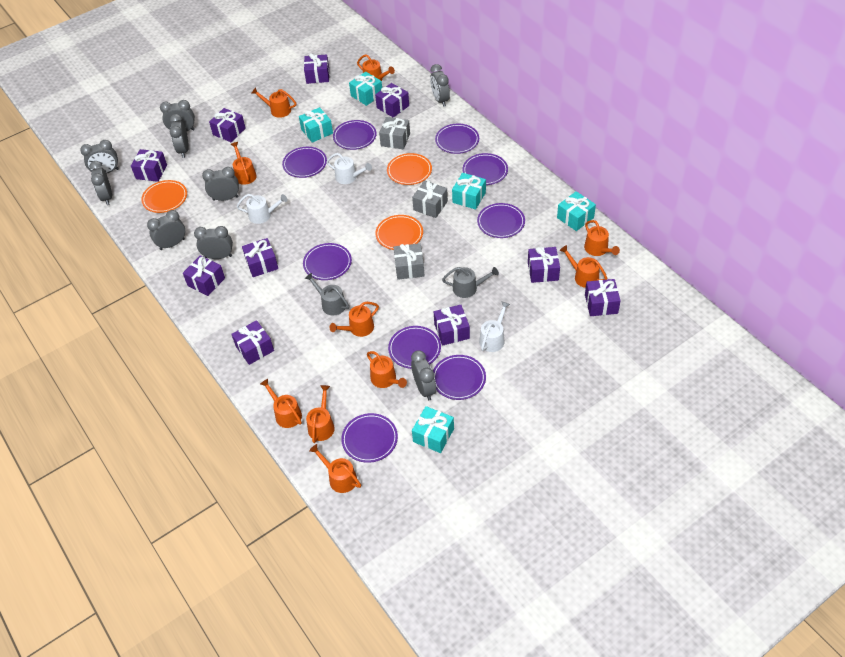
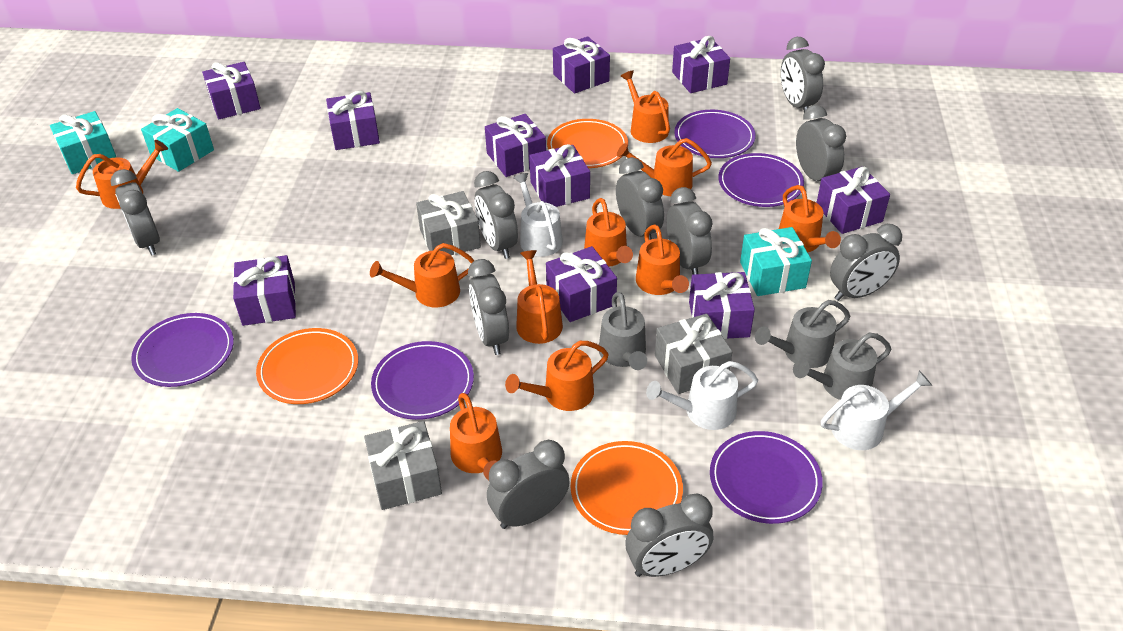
grey clock: 9 -> 10
grey watering can: 2 -> 3
purple plate: 9 -> 5
turquoise gift: 5 -> 3

